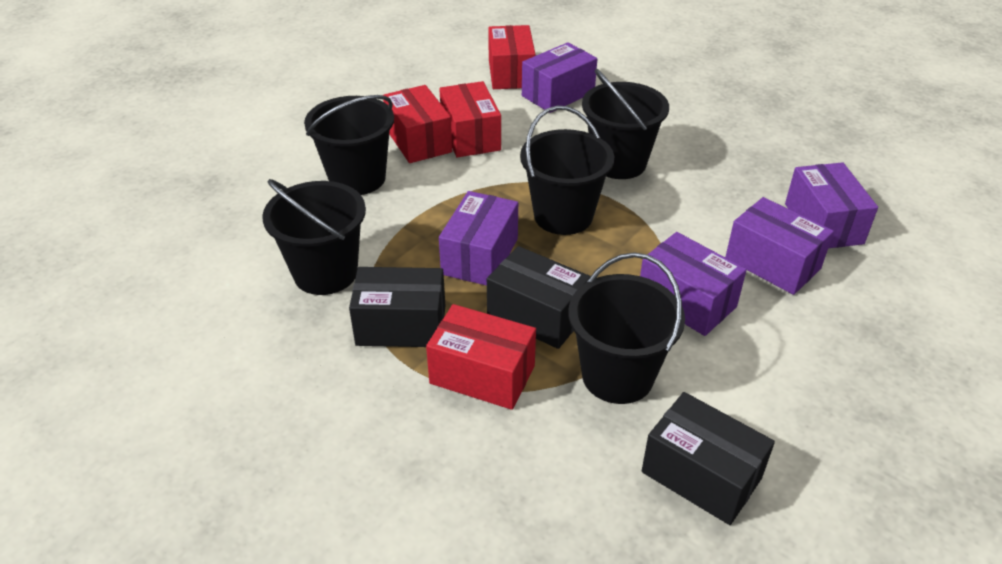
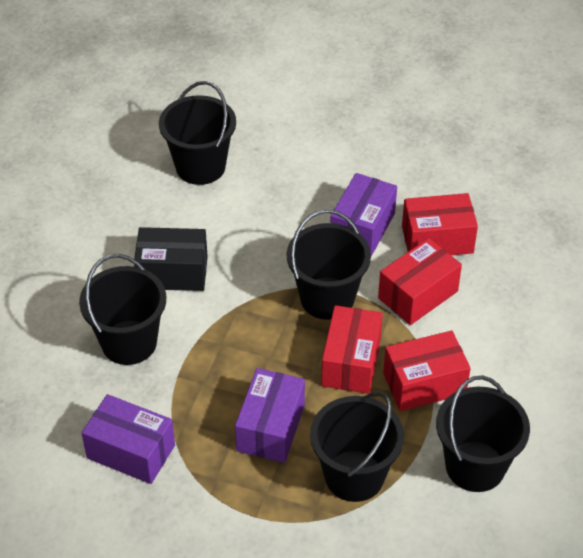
black box: 3 -> 1
purple box: 5 -> 3

